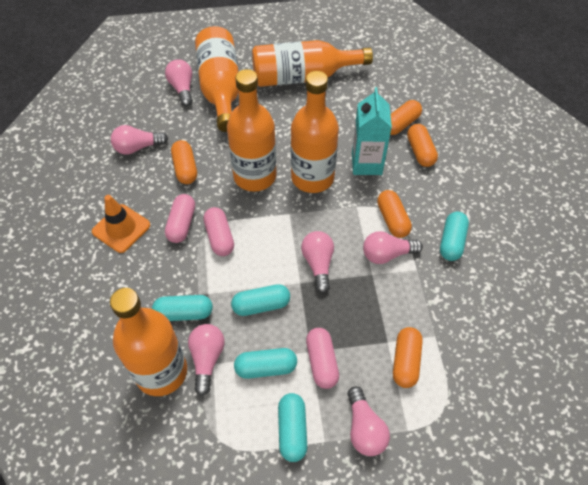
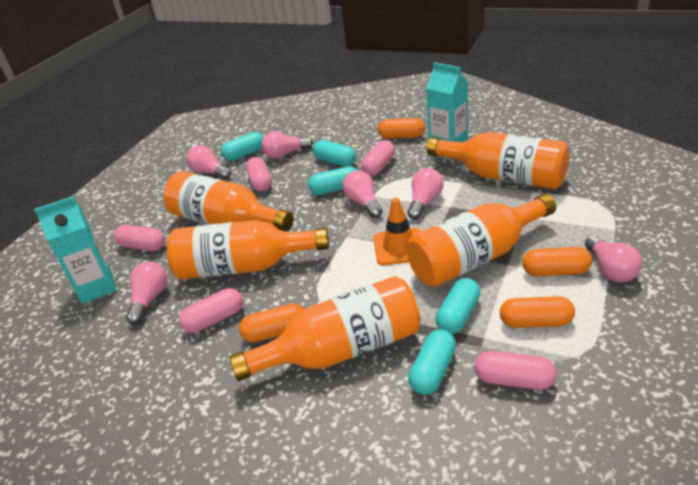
orange capsule: 5 -> 4
pink capsule: 3 -> 5
turquoise carton: 1 -> 2

